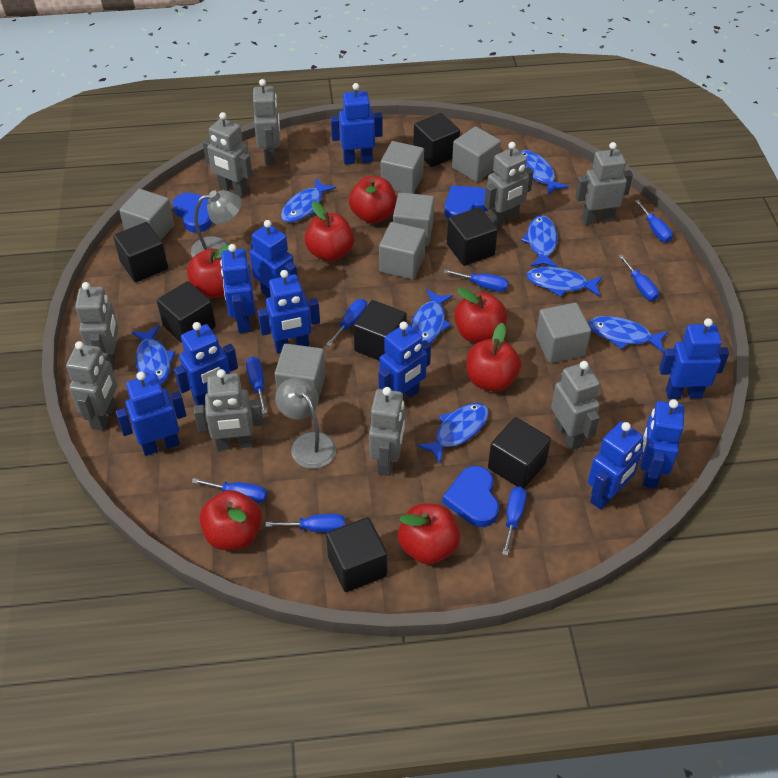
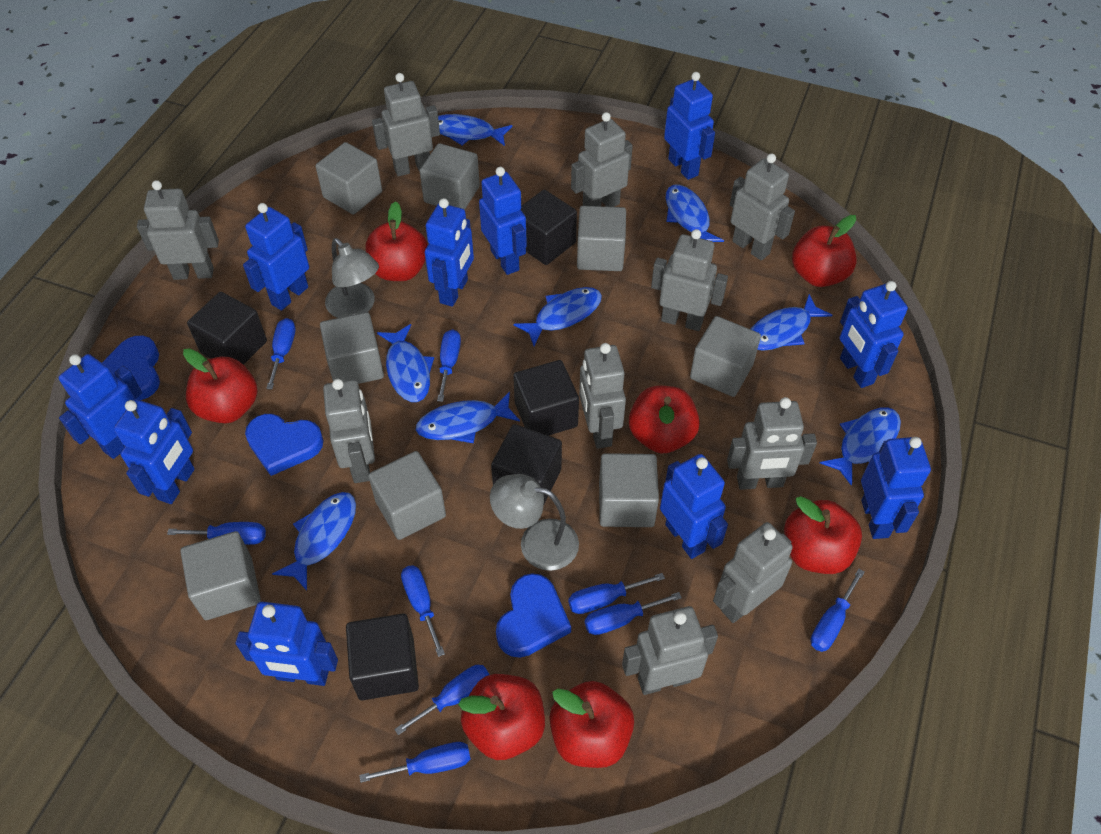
black cube: 7 -> 5
blue screwdriver: 8 -> 9
grey cube: 7 -> 8
grey robot: 9 -> 10

